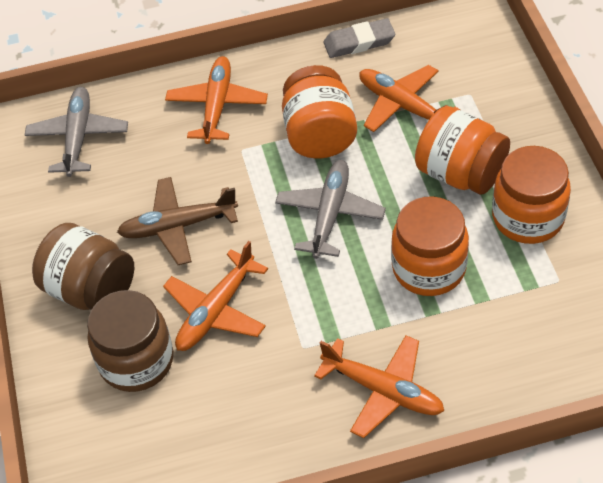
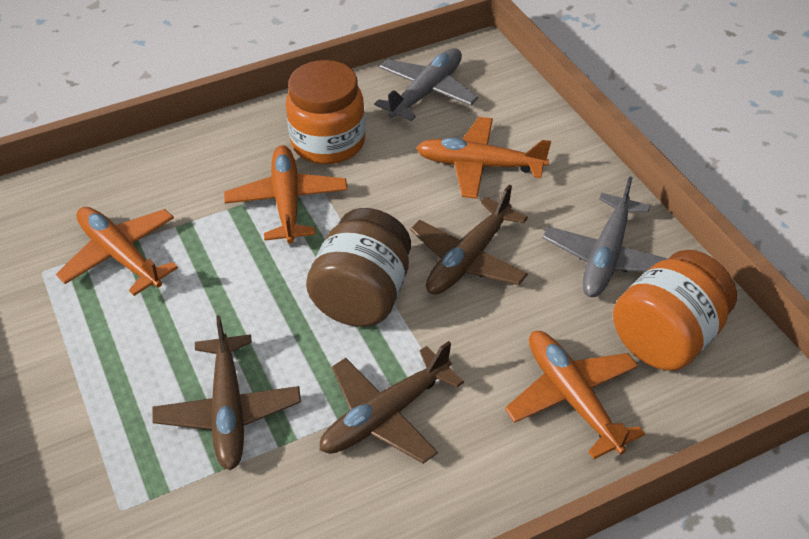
brown jar: 2 -> 1
brown plane: 1 -> 3
grey eraser: 1 -> 0
orange jar: 4 -> 2

